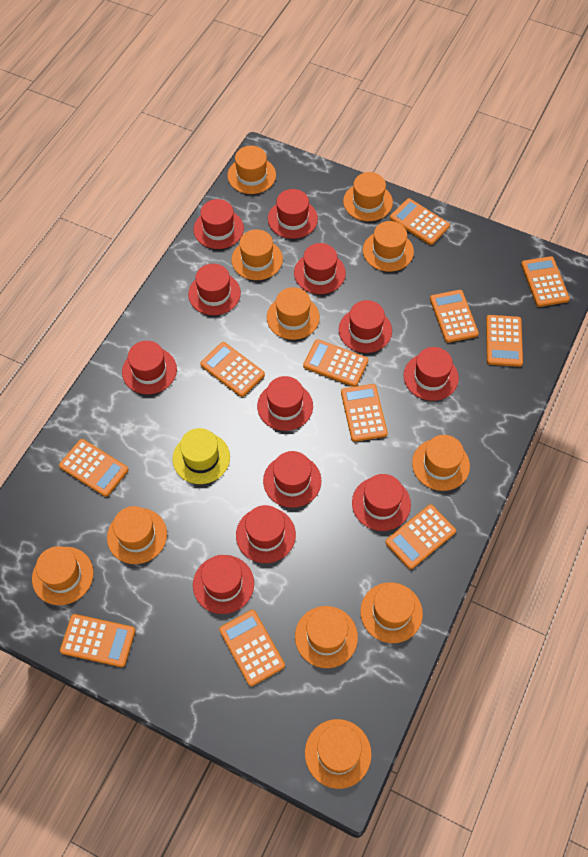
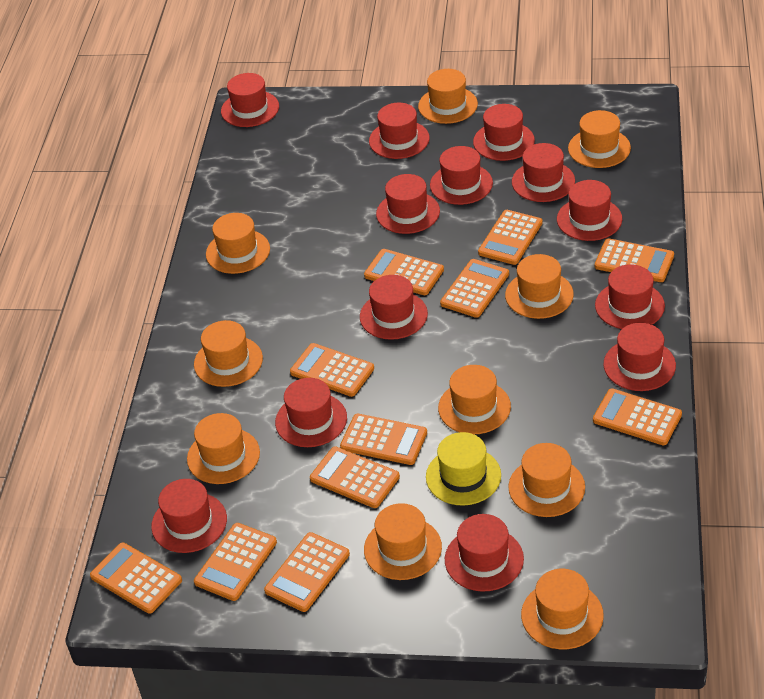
orange hat: 11 -> 10
red hat: 12 -> 13

